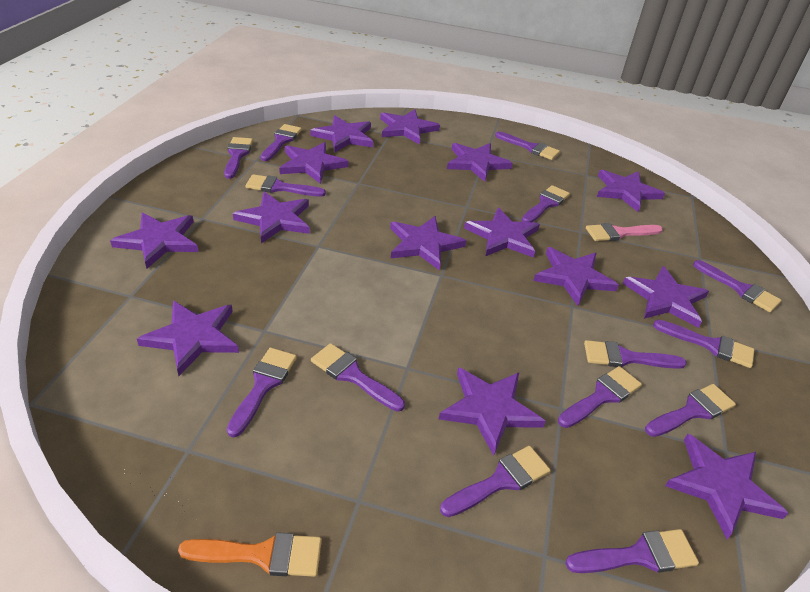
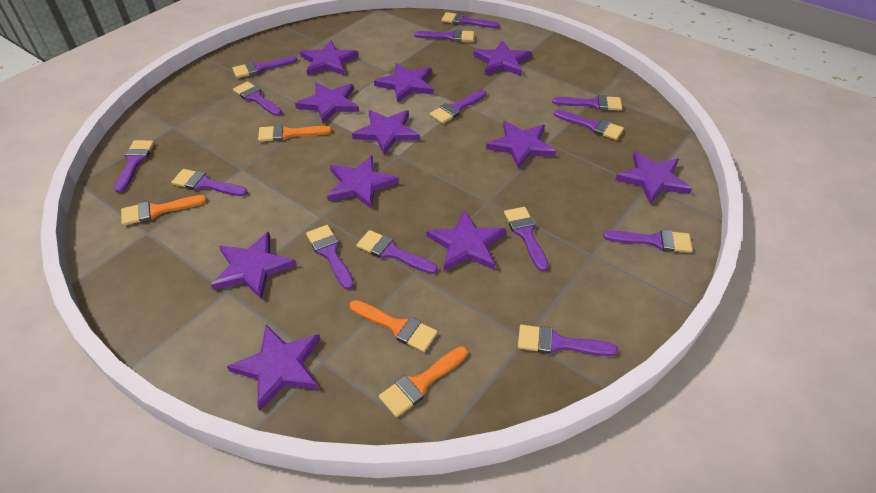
orange brush: 1 -> 4
pink brush: 1 -> 0
purple star: 14 -> 11

